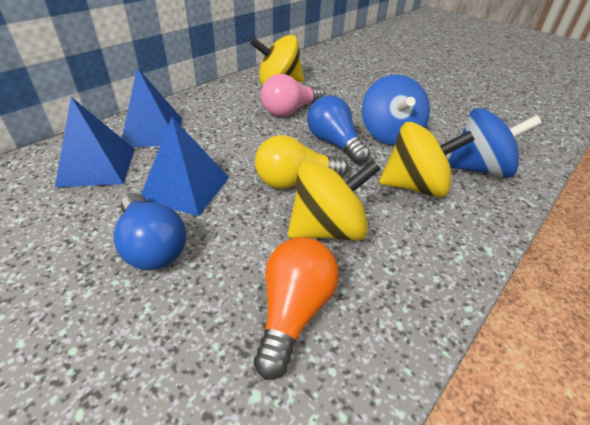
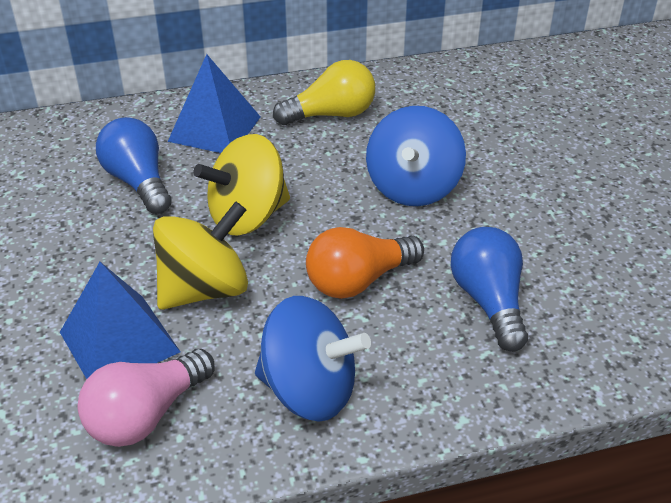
blue pyramid: 3 -> 2
yellow spinning top: 3 -> 2

